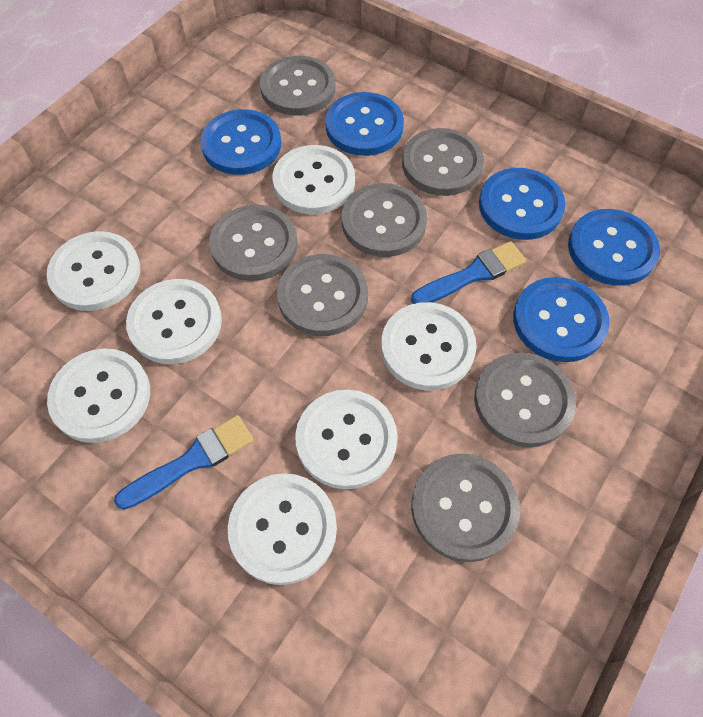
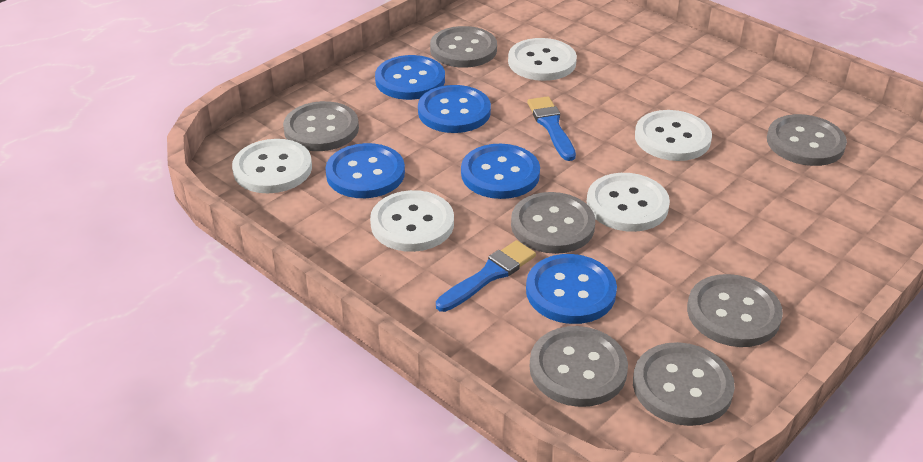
white button: 7 -> 5

